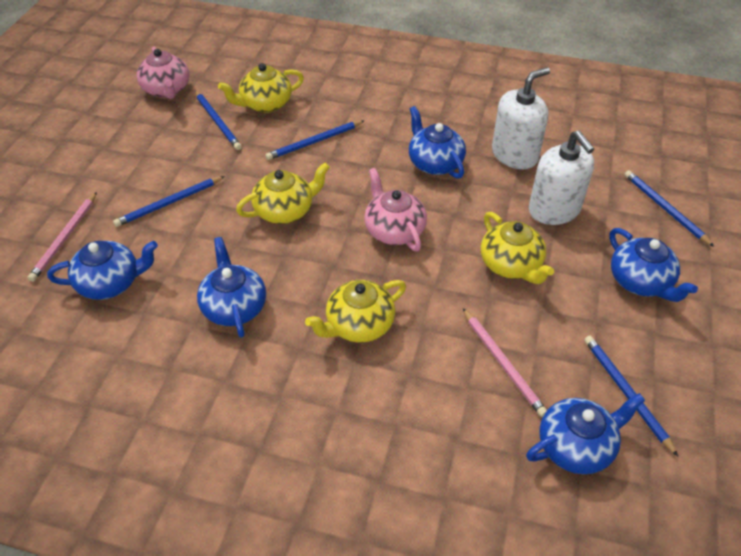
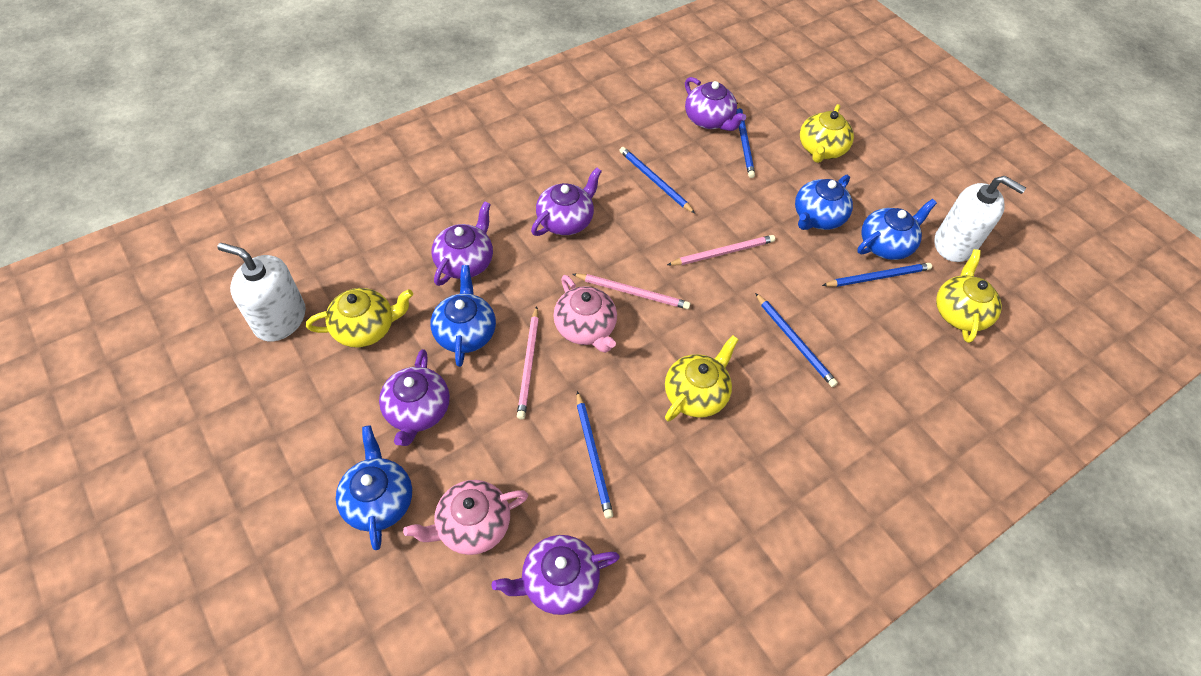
blue teapot: 5 -> 4
pink pencil: 2 -> 3
purple teapot: 0 -> 5

